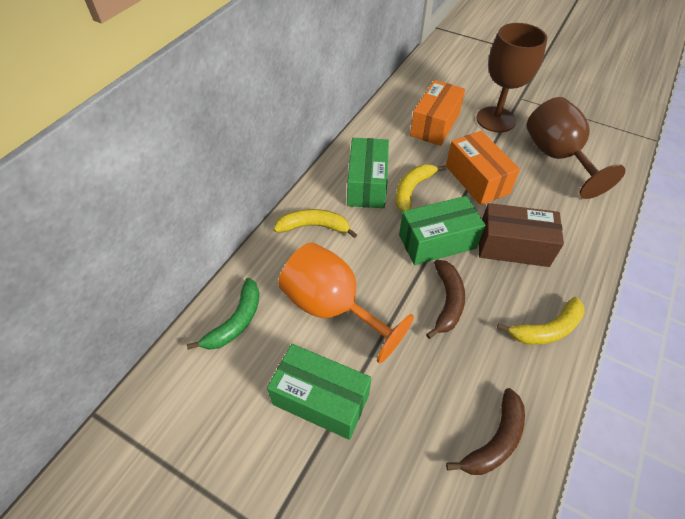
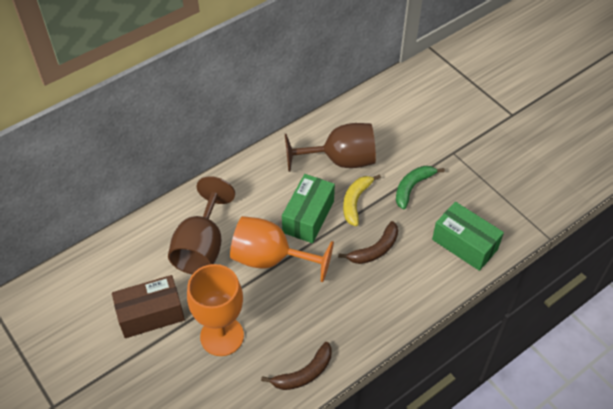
green box: 3 -> 2
orange box: 2 -> 0
orange goblet: 1 -> 2
yellow banana: 3 -> 1

